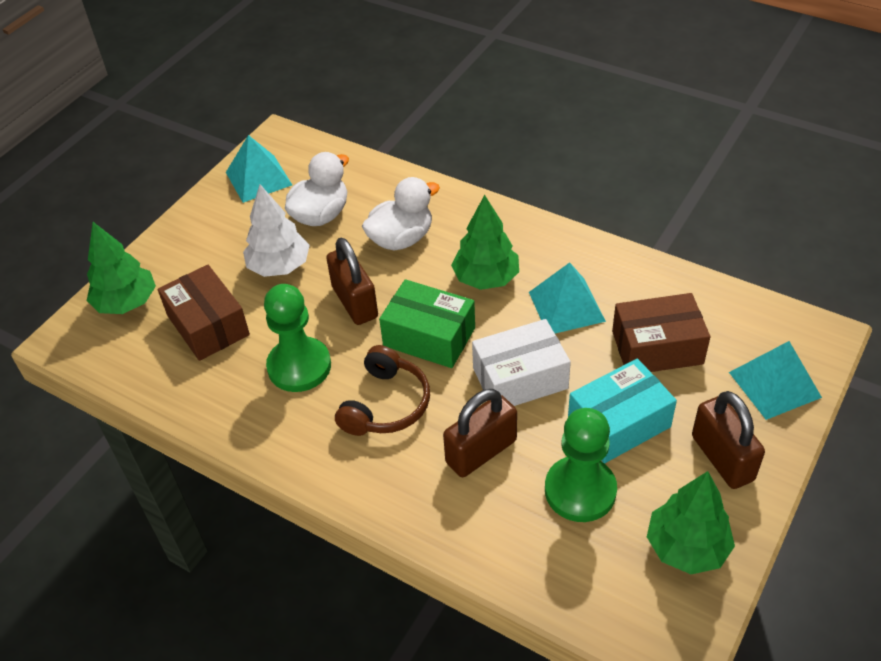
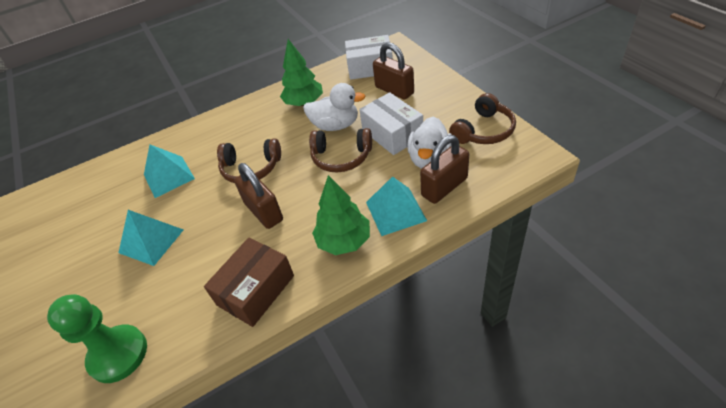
brown box: 2 -> 1
brown headphones: 1 -> 3
green box: 1 -> 0
green pawn: 2 -> 1
green tree: 3 -> 2
turquoise box: 1 -> 0
white box: 1 -> 2
white tree: 1 -> 0

